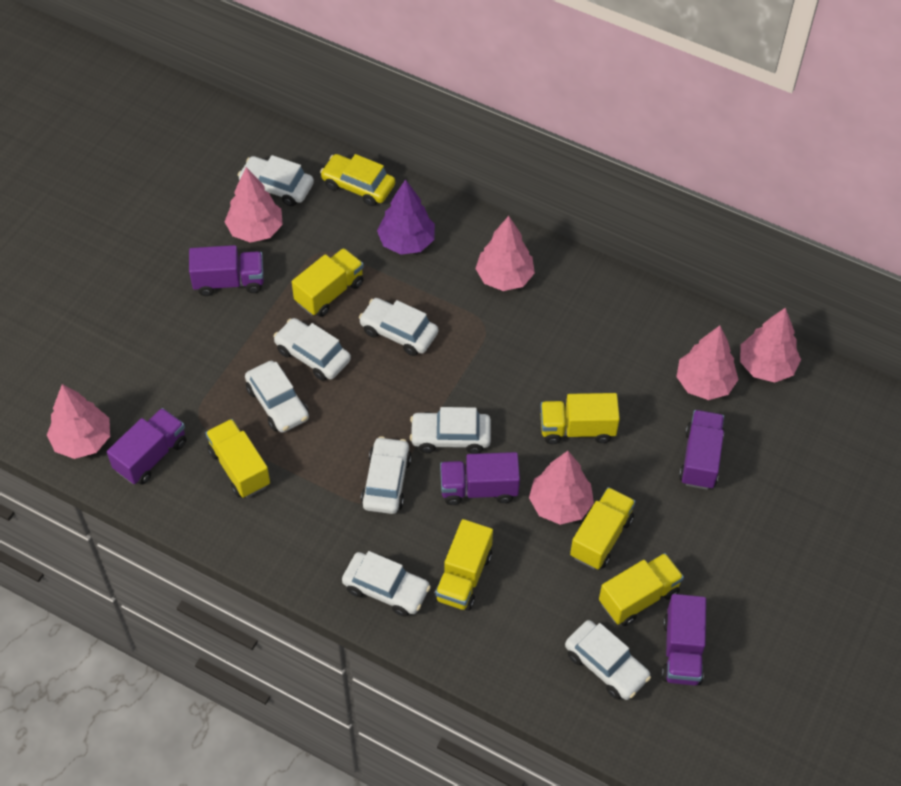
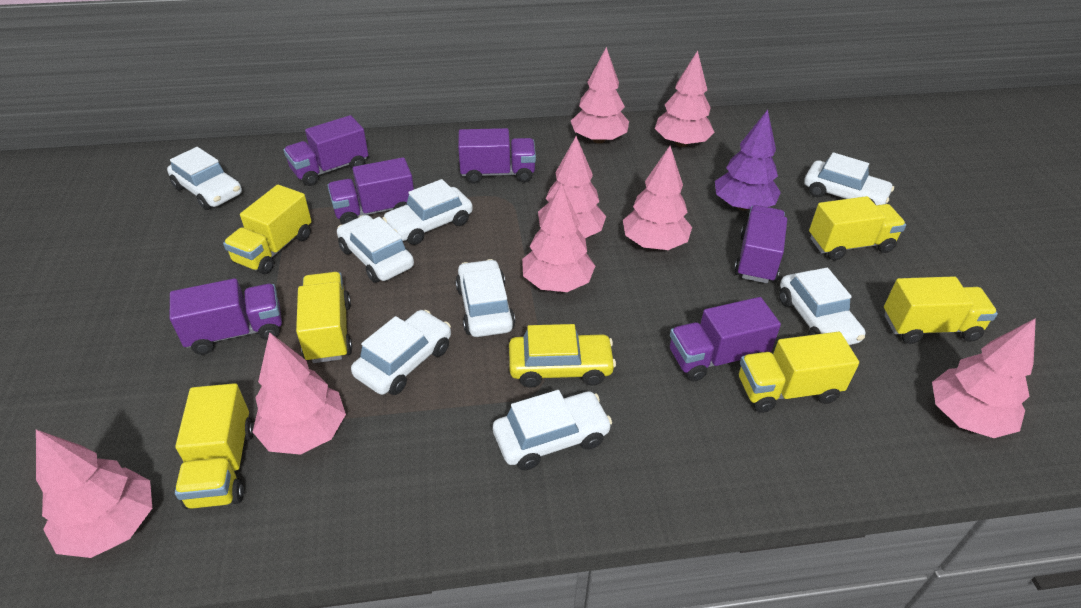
pink tree: 6 -> 8
purple truck: 5 -> 6

